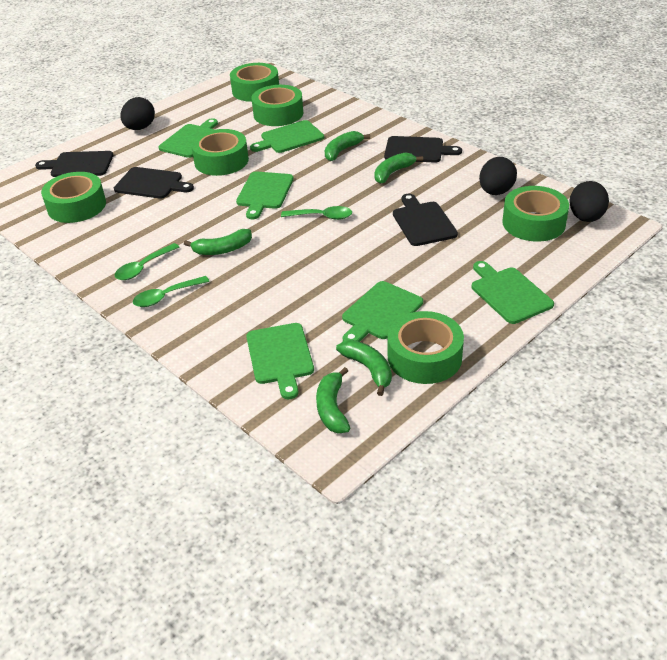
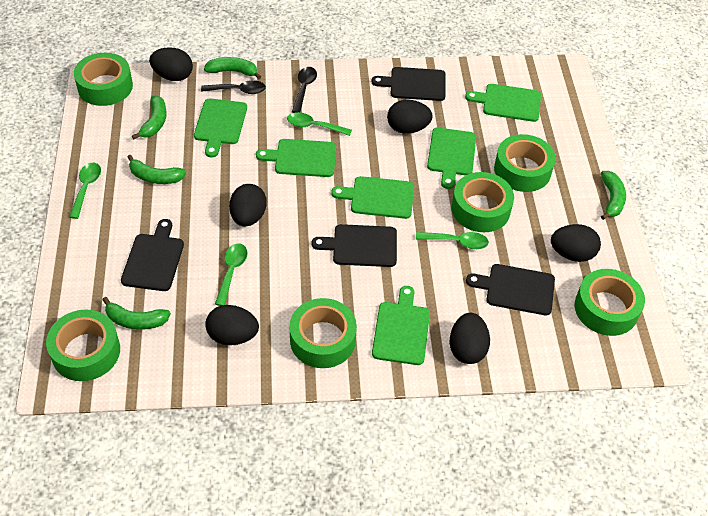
black egg: 3 -> 6
black spoon: 0 -> 2
green spoon: 3 -> 4

